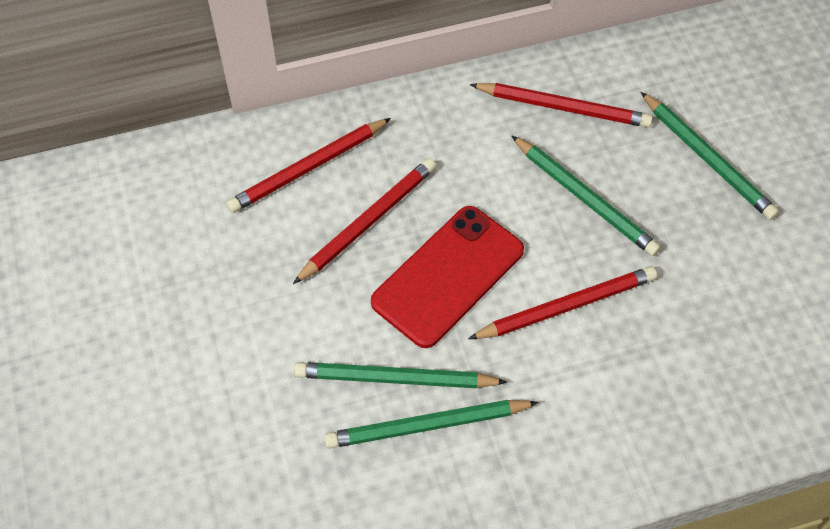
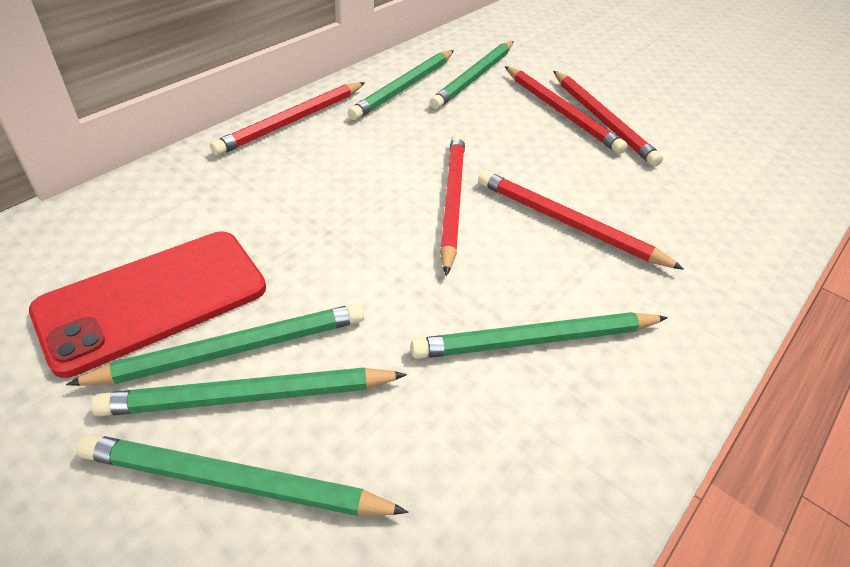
green pencil: 4 -> 6
red pencil: 4 -> 5

